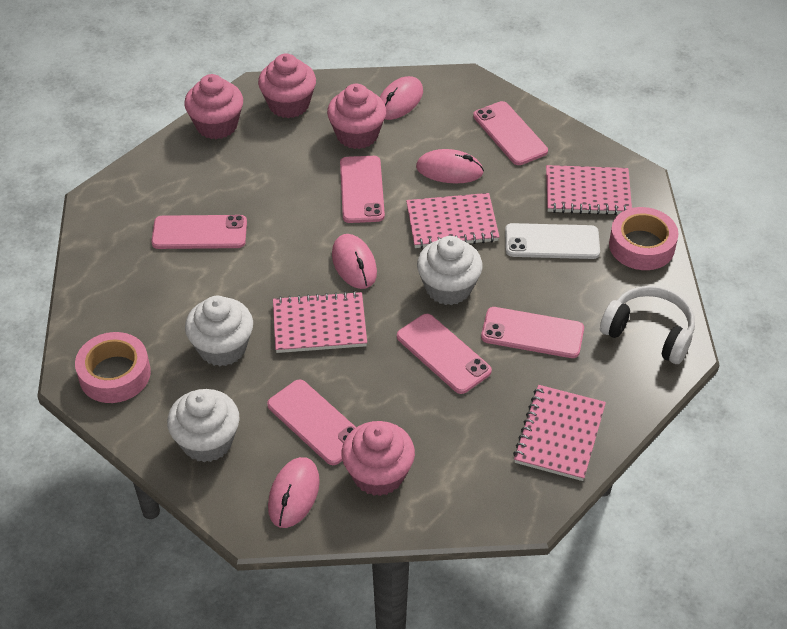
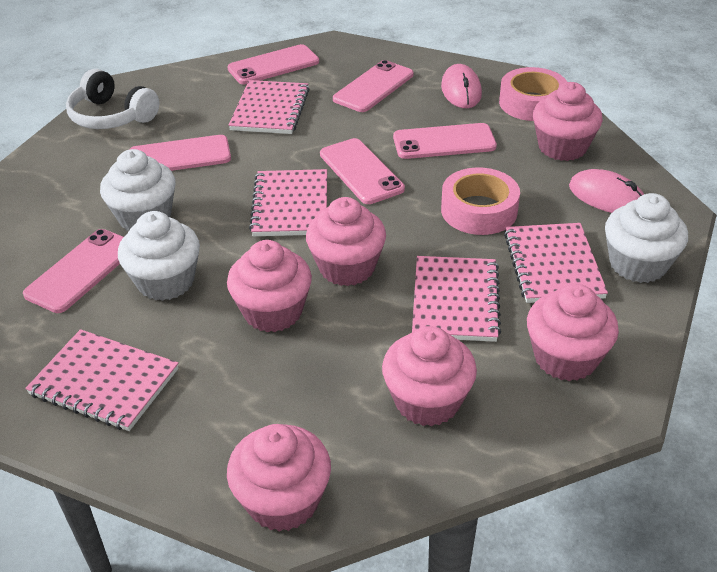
pink cupcake: 4 -> 6
pink mouse: 4 -> 2
pink notebook: 4 -> 5
white phone: 1 -> 0

